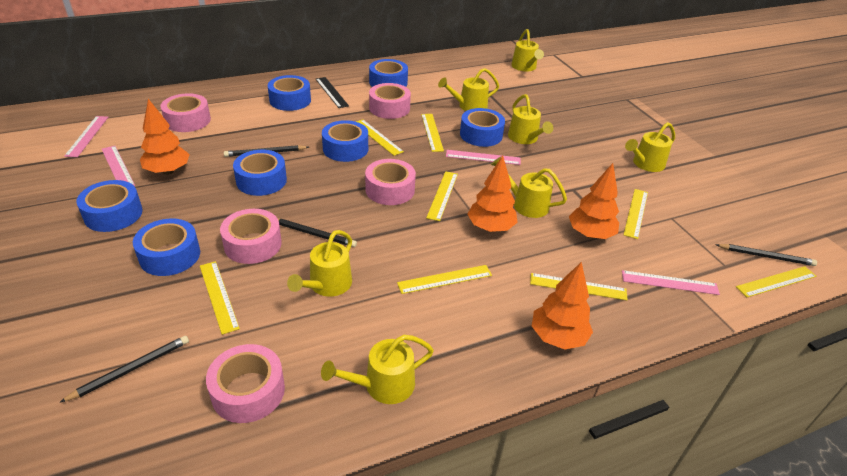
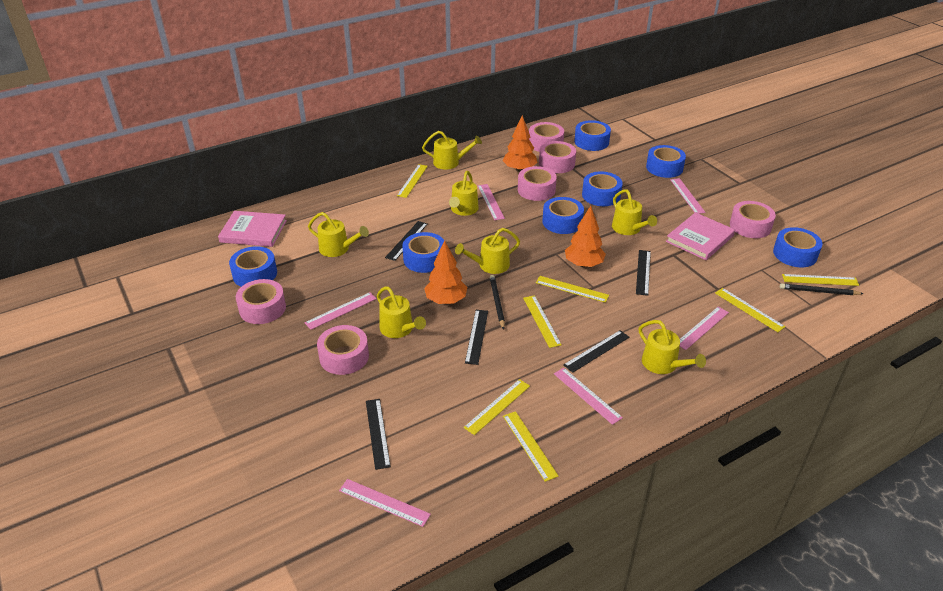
black pencil: 4 -> 2
black ruler: 1 -> 5
orange tree: 4 -> 3
pink book: 0 -> 2
pink ruler: 4 -> 6
pink tape: 5 -> 6
yellow ruler: 8 -> 7

